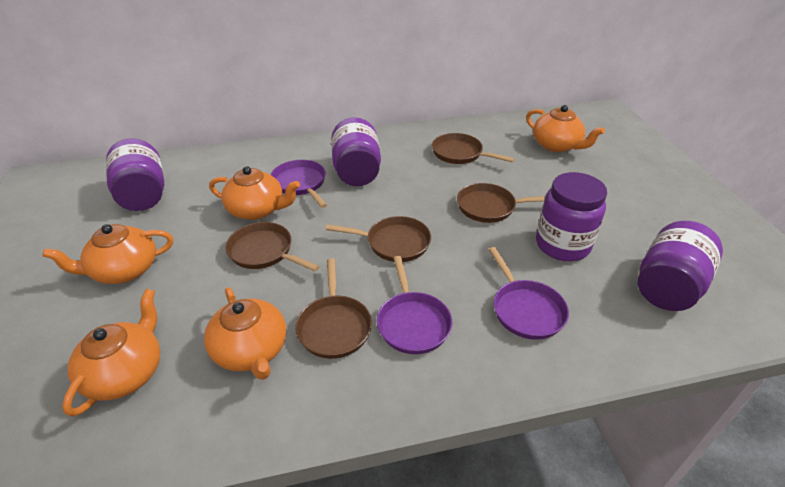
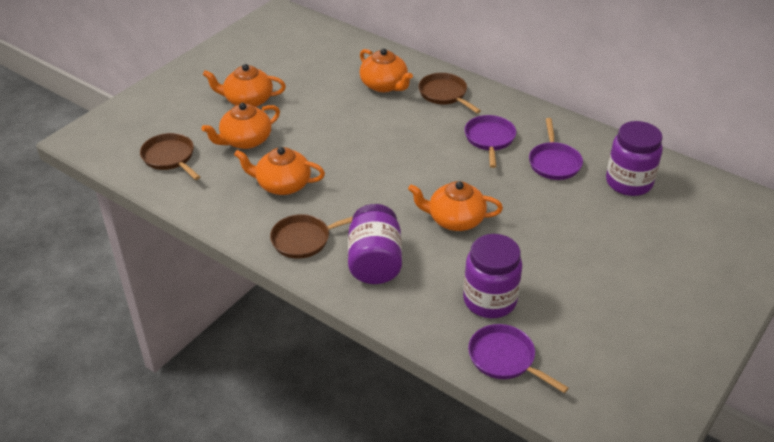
brown pan: 5 -> 3
purple jar: 4 -> 3

